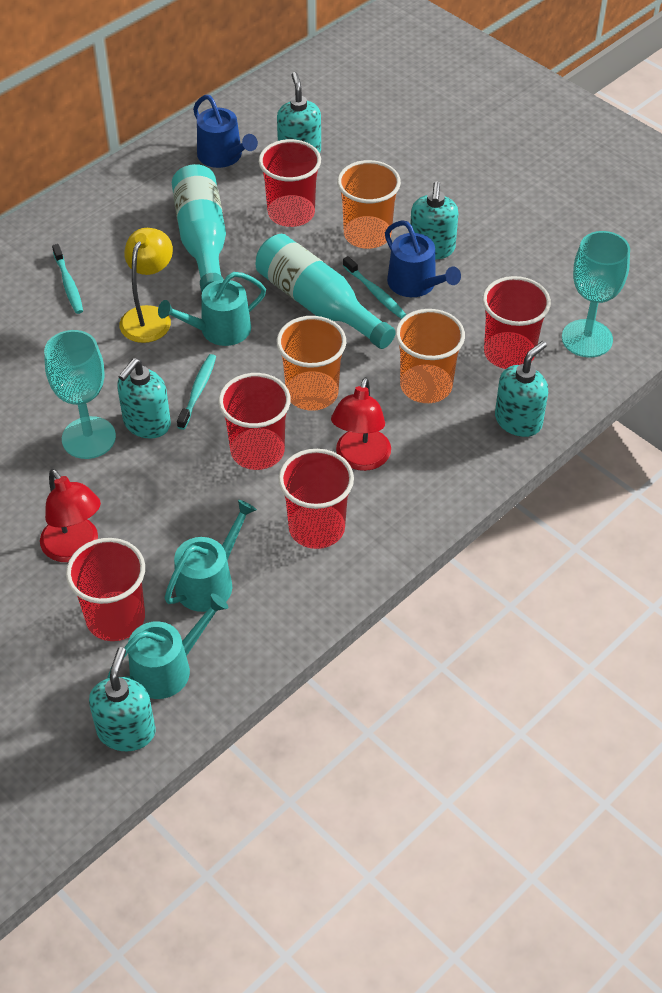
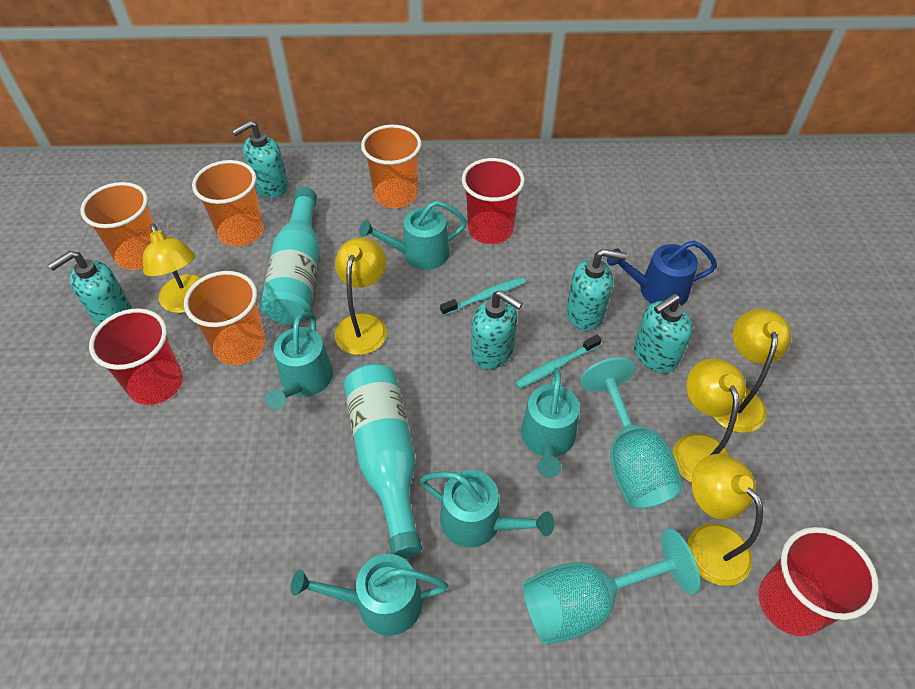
blue watering can: 2 -> 1
orange cup: 3 -> 4
red cup: 5 -> 3
red lamp: 2 -> 0
turquoise toothbrush: 3 -> 2
turquoise watering can: 3 -> 5
yellow lamp: 1 -> 5

